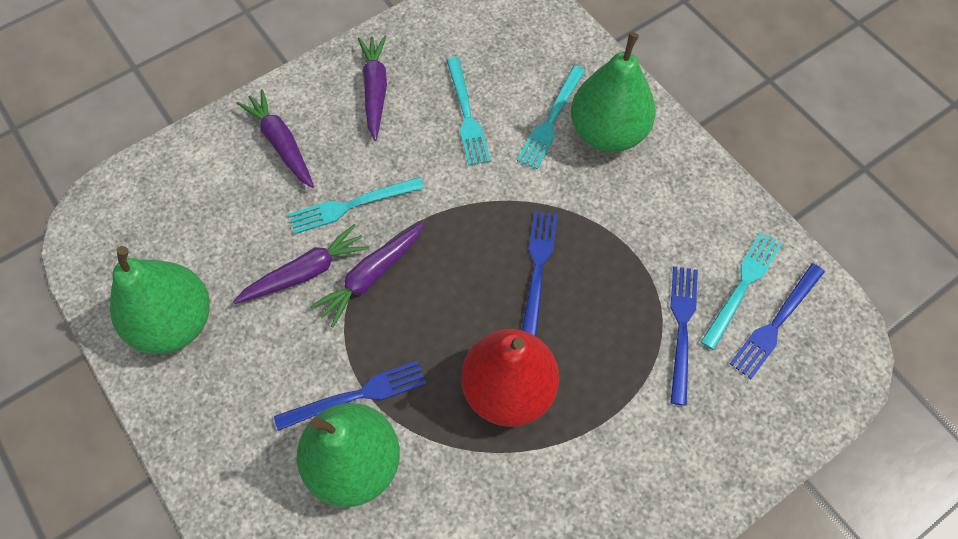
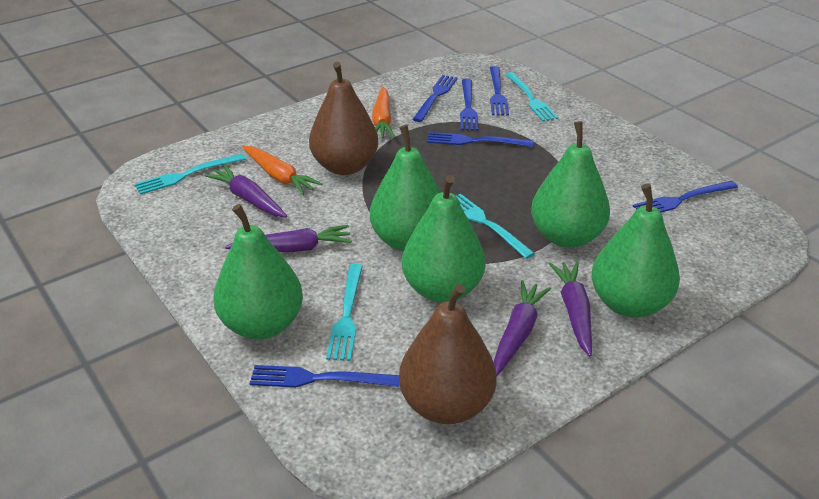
blue fork: 4 -> 6
brown pear: 0 -> 2
green pear: 3 -> 5
orange carrot: 0 -> 2
red pear: 1 -> 0

